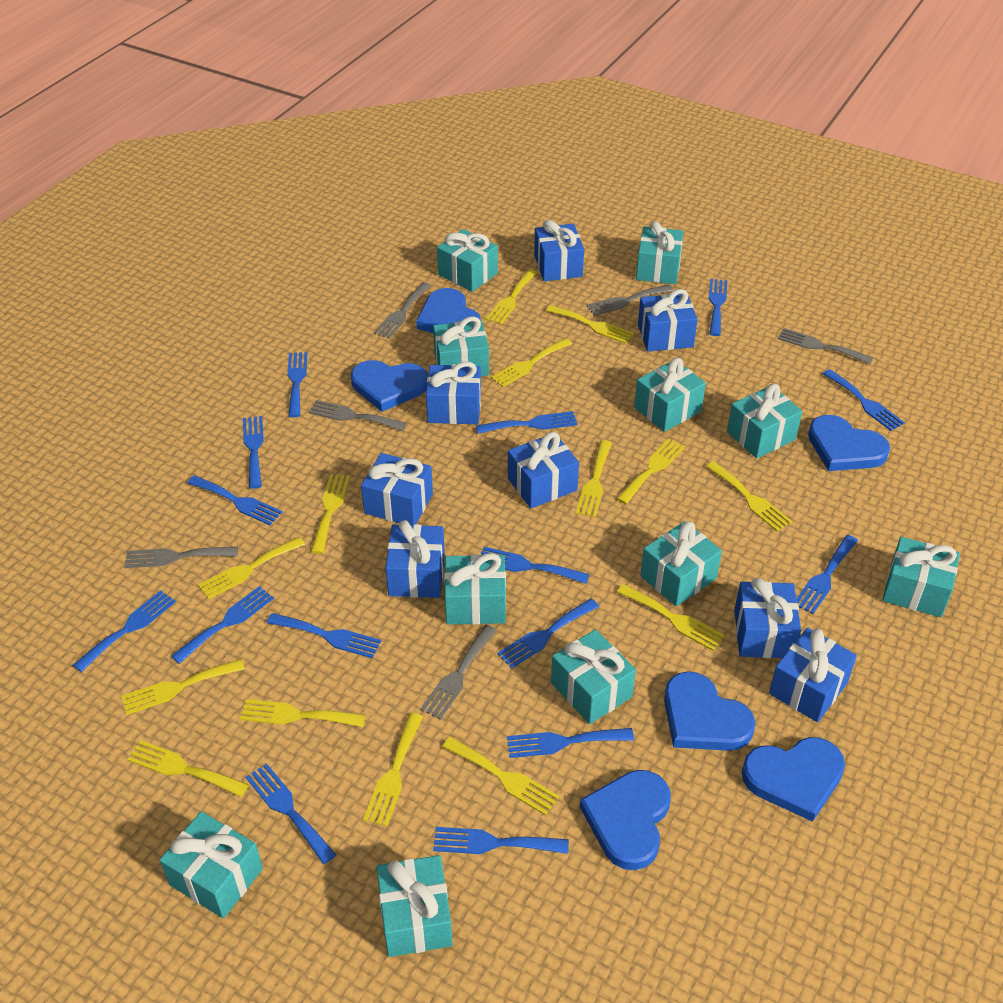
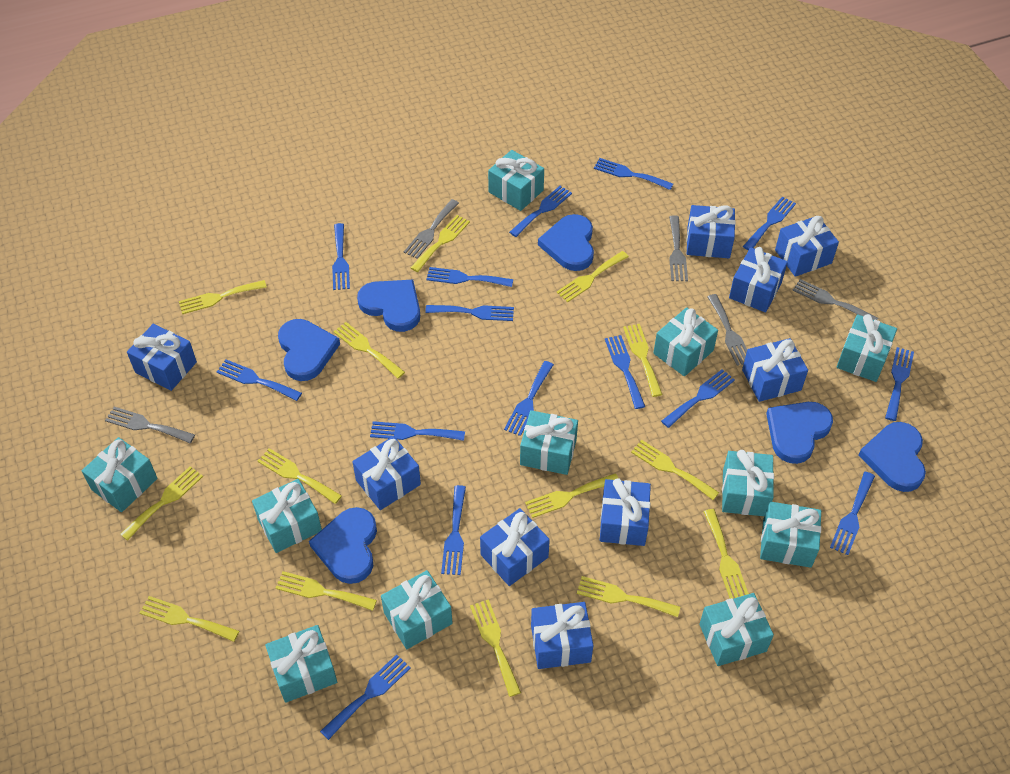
blue gift: 8 -> 9
grey fork: 6 -> 5

